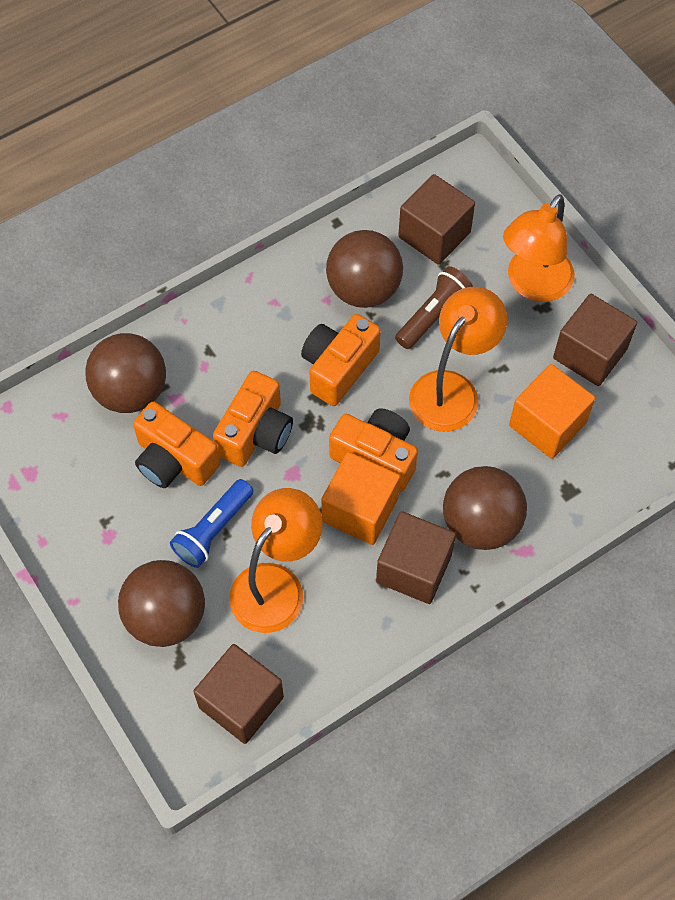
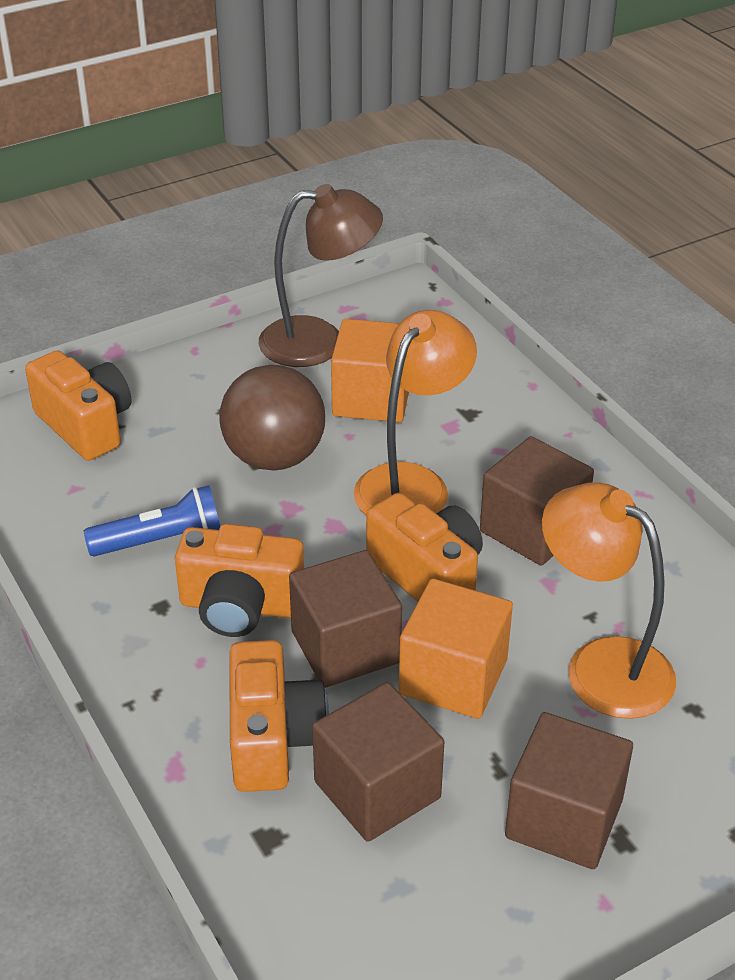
brown ball: 4 -> 1
brown flashlight: 1 -> 0
brown lamp: 0 -> 1
orange lamp: 3 -> 2

